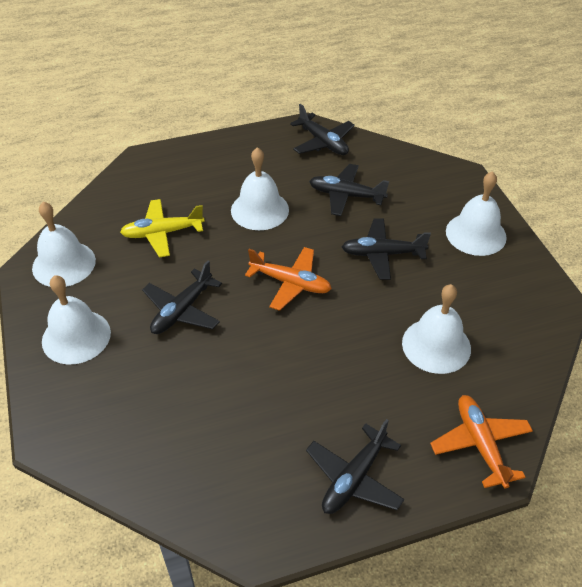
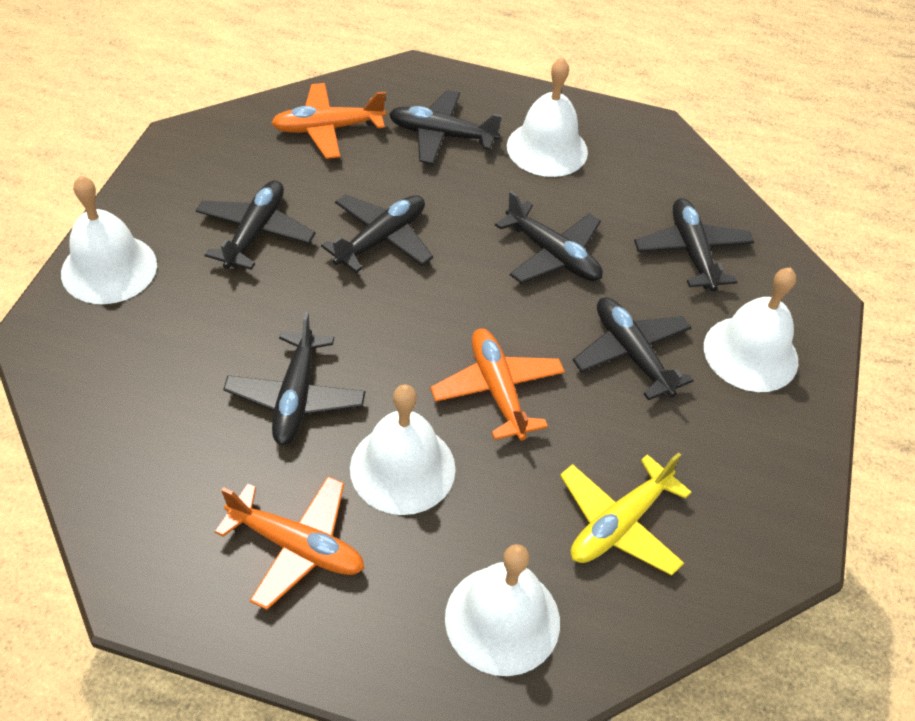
black plane: 5 -> 7
orange plane: 2 -> 3

